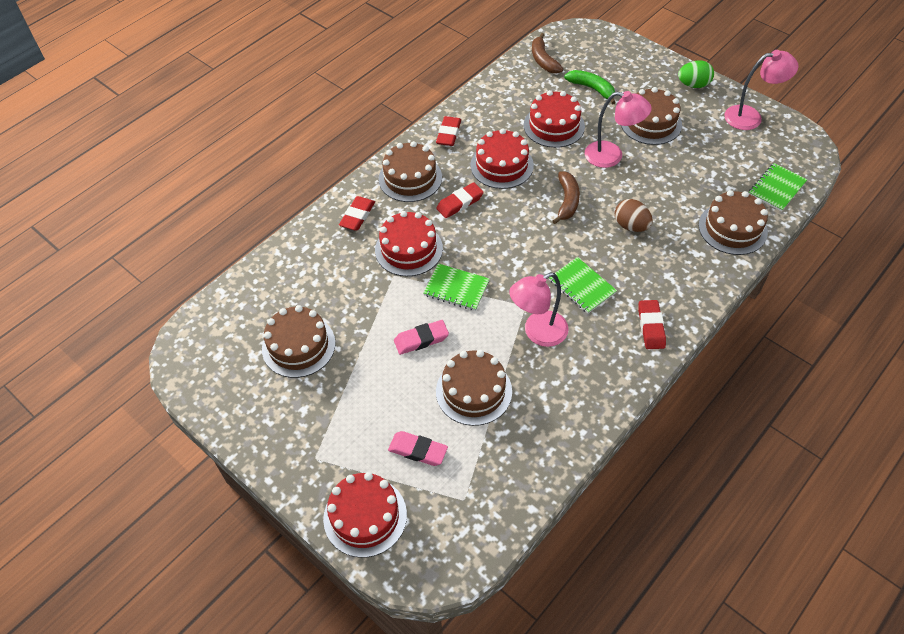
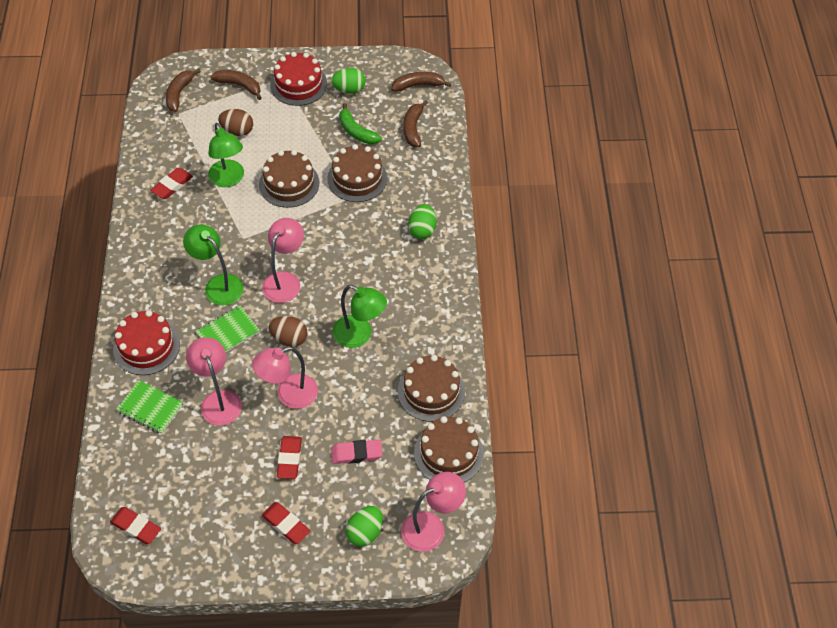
brown banana: 2 -> 4
brown cake: 5 -> 4
brown egg: 1 -> 2
green egg: 1 -> 3
green lamp: 0 -> 3
green notebook: 3 -> 2
pink eraser: 2 -> 1
pink lamp: 3 -> 4
red cake: 4 -> 2

